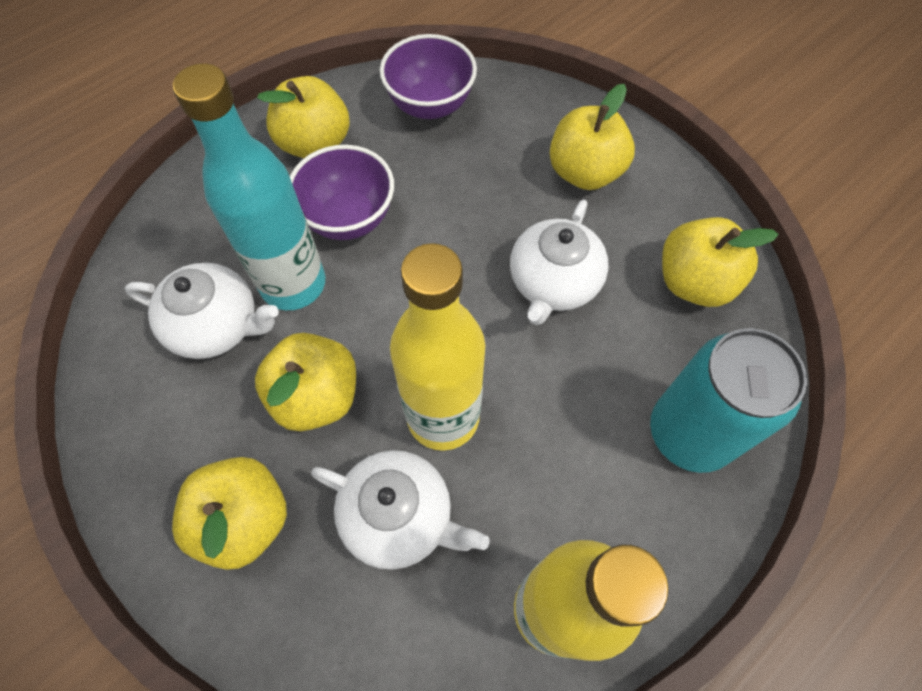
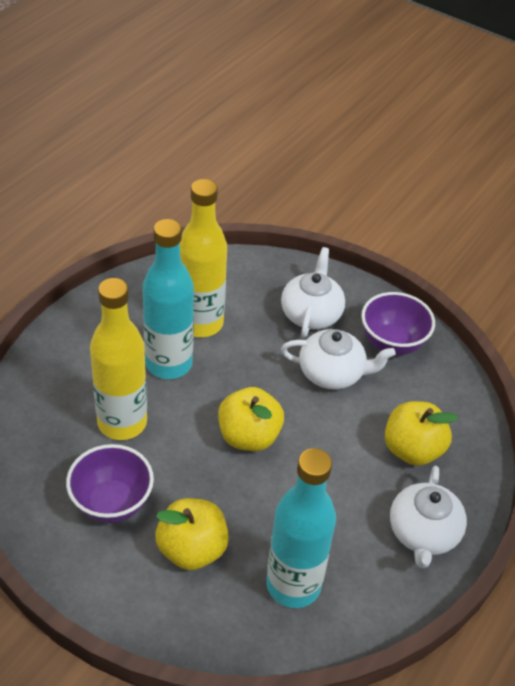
turquoise bottle: 1 -> 2
turquoise can: 1 -> 0
yellow apple: 5 -> 3

